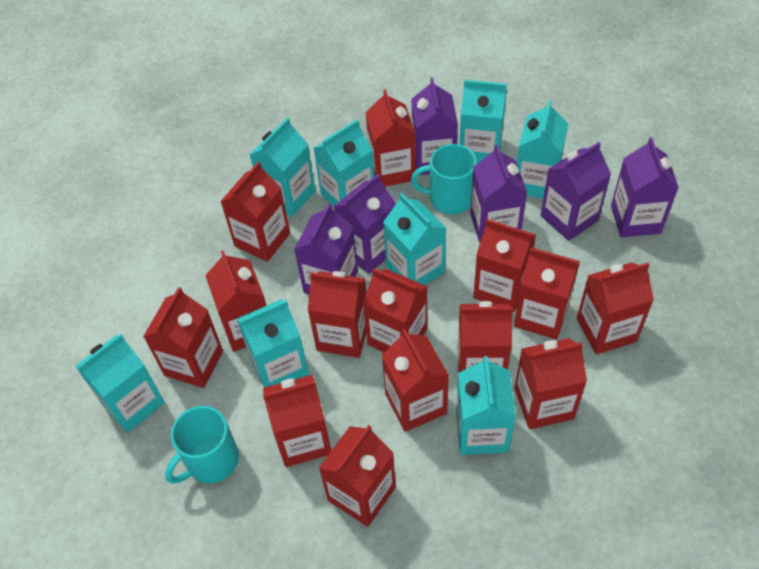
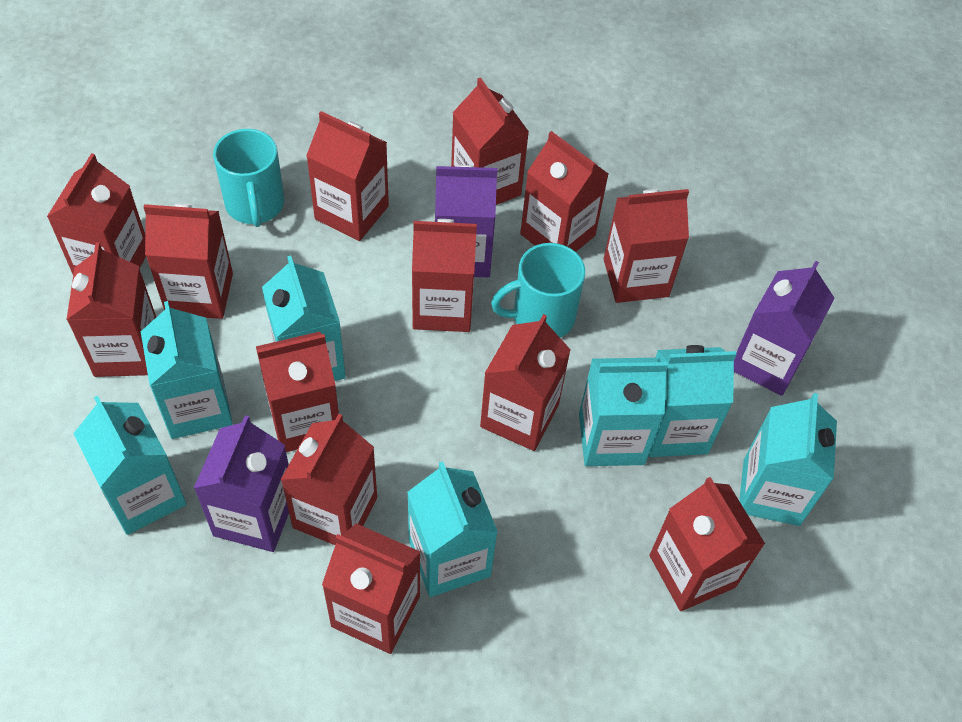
purple carton: 6 -> 3
red carton: 14 -> 13
turquoise carton: 8 -> 7

